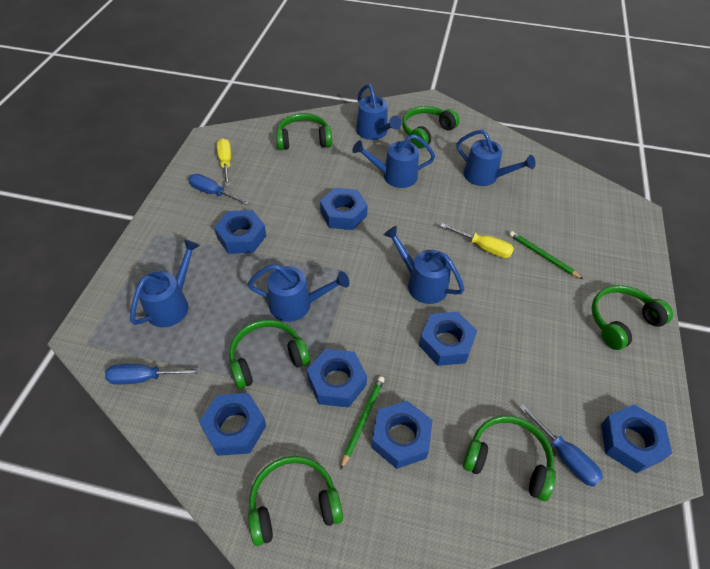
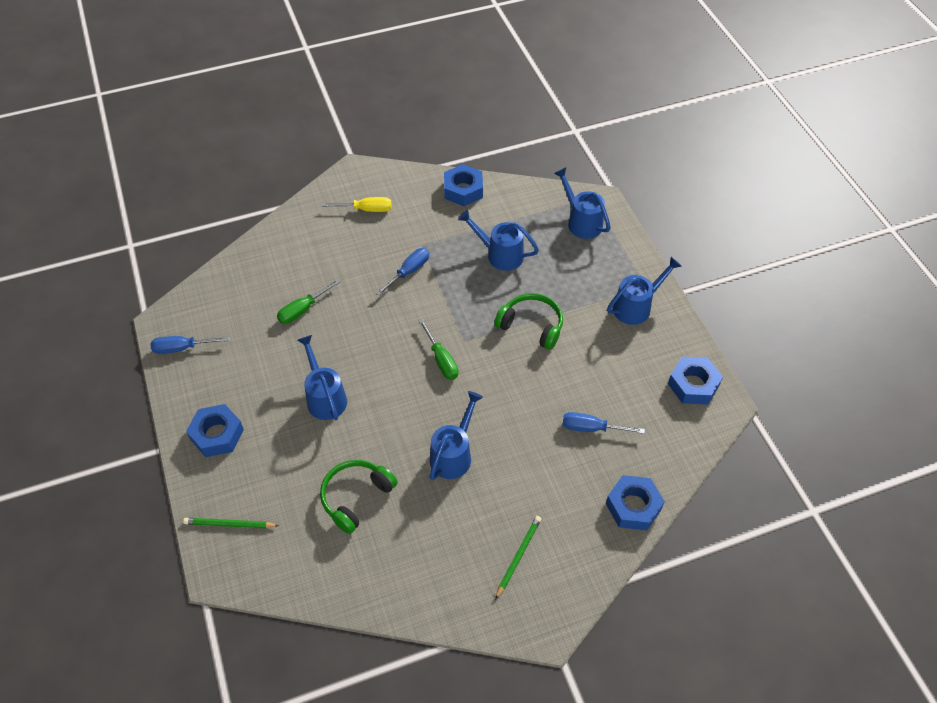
blue nut: 7 -> 4
blue watering can: 6 -> 5
green headphones: 6 -> 2
green screwdriver: 0 -> 2
yellow screwdriver: 2 -> 1

